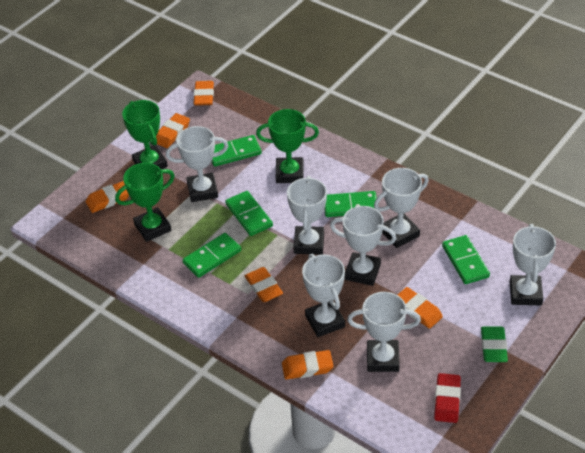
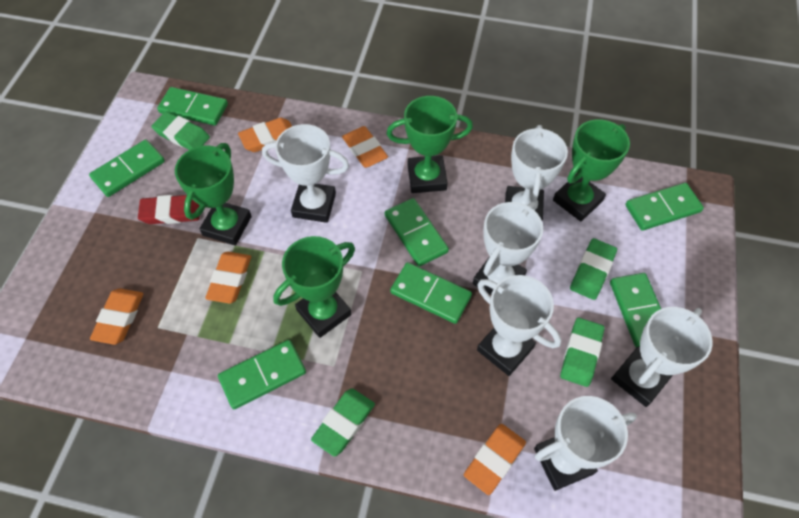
green domino: 5 -> 7
green eraser: 1 -> 4
green trophy: 3 -> 4
orange eraser: 6 -> 5
white trophy: 7 -> 6

